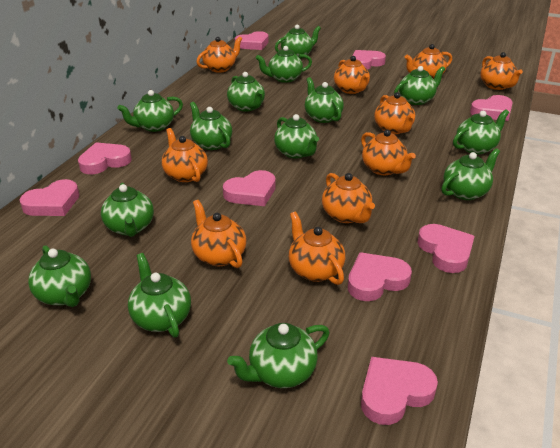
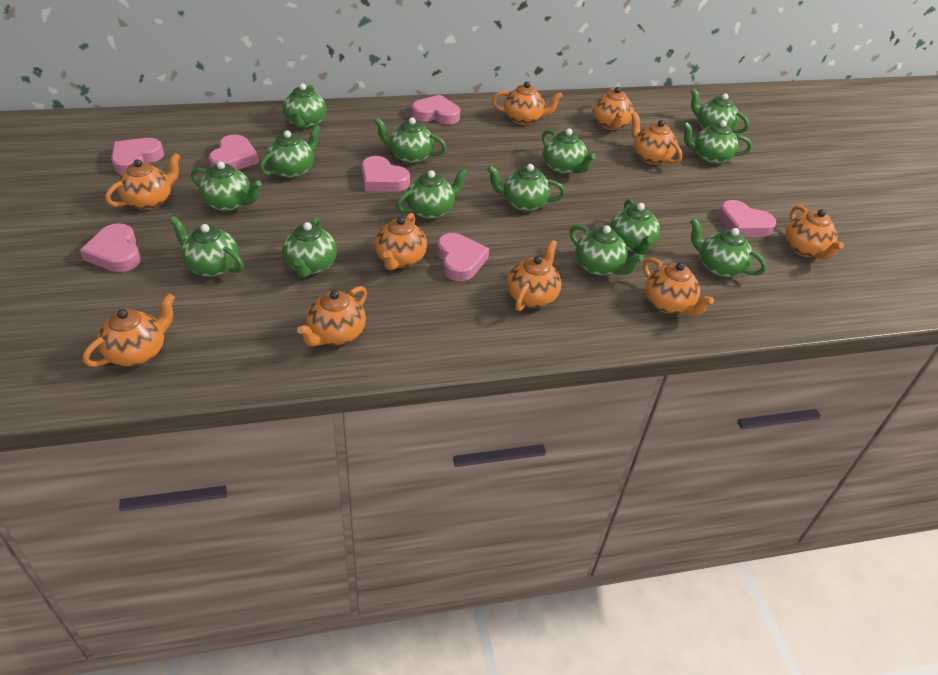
pink heart: 9 -> 7

